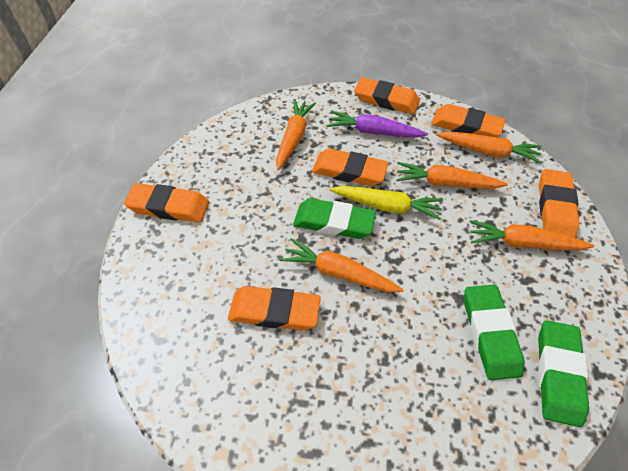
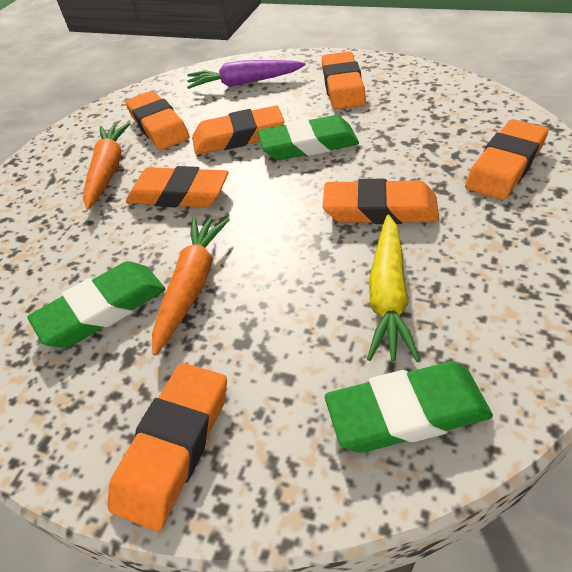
orange carrot: 5 -> 2
orange eraser: 6 -> 7

